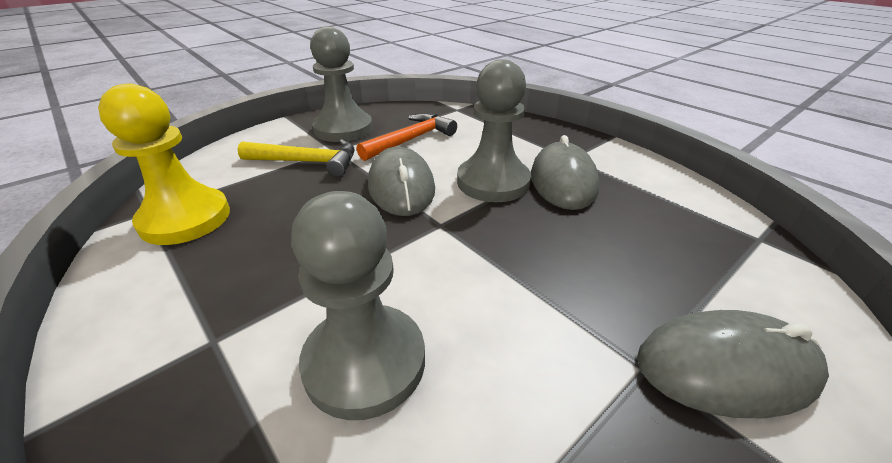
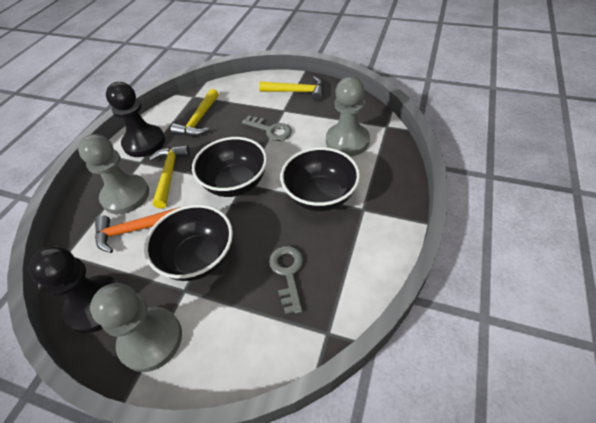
black bowl: 0 -> 3
black pawn: 0 -> 2
grey key: 0 -> 2
grey mouse: 3 -> 0
yellow hammer: 1 -> 3
yellow pawn: 1 -> 0

